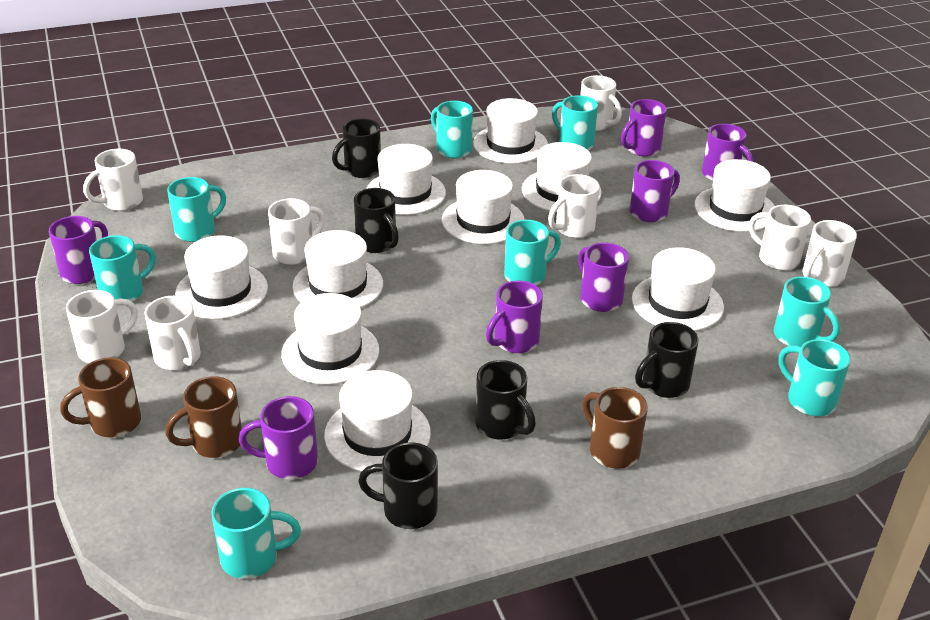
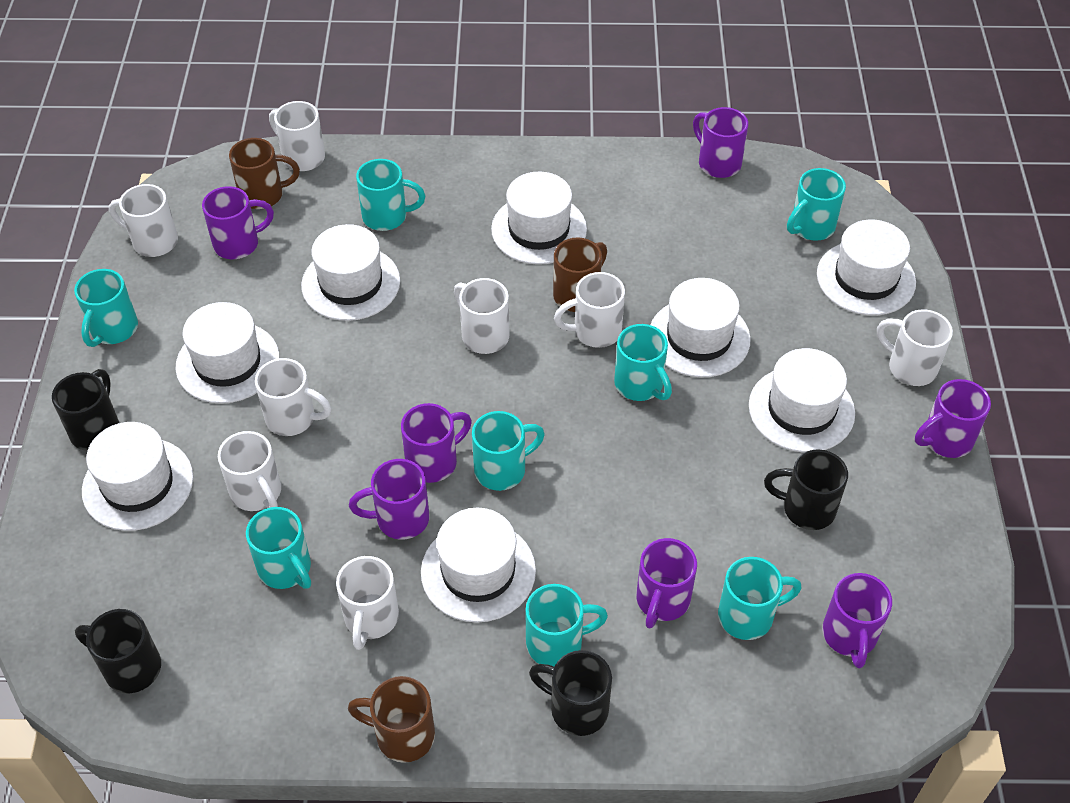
black mug: 5 -> 4
white hat: 10 -> 8

